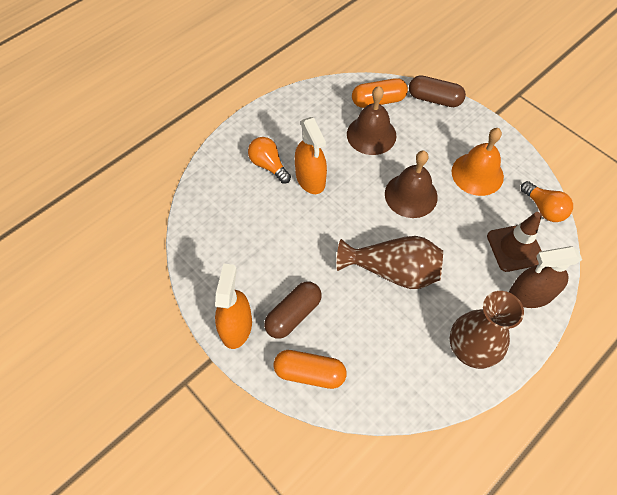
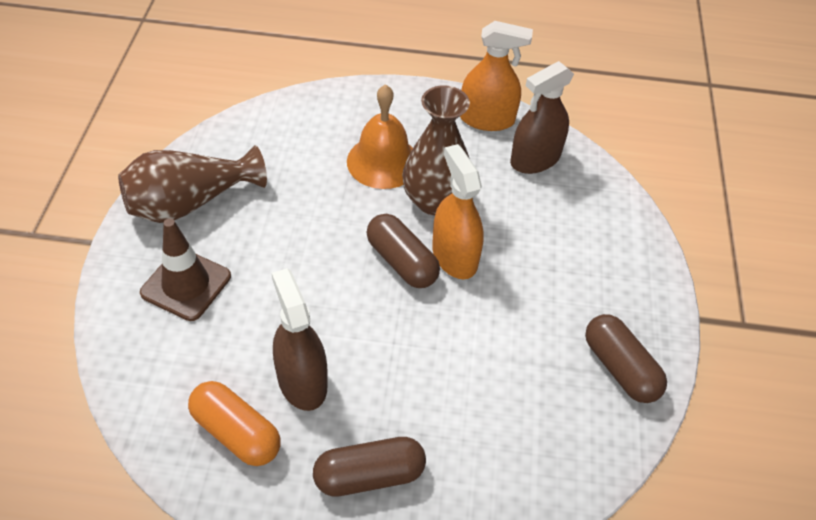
brown bell: 2 -> 0
brown capsule: 2 -> 3
brown spray bottle: 1 -> 2
orange capsule: 2 -> 1
orange light bulb: 2 -> 0

